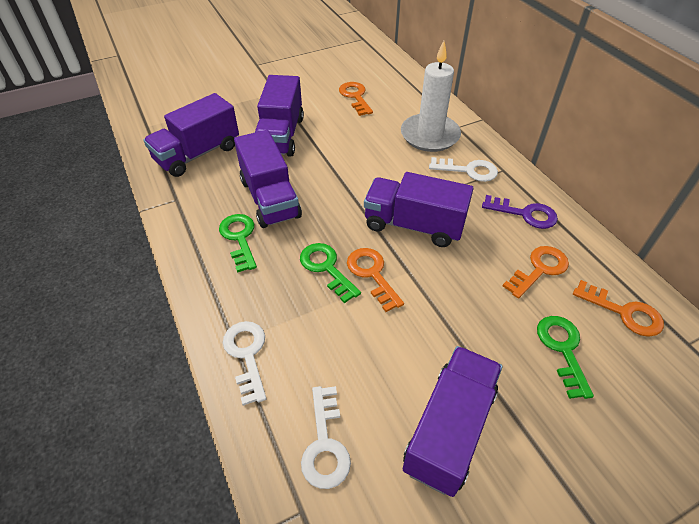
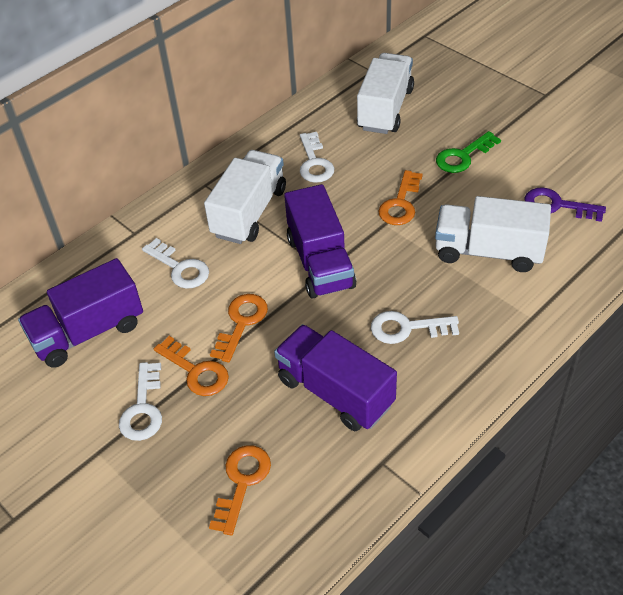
green key: 3 -> 1
purple truck: 5 -> 3
white candle: 1 -> 0
white key: 3 -> 4
white truck: 0 -> 3

